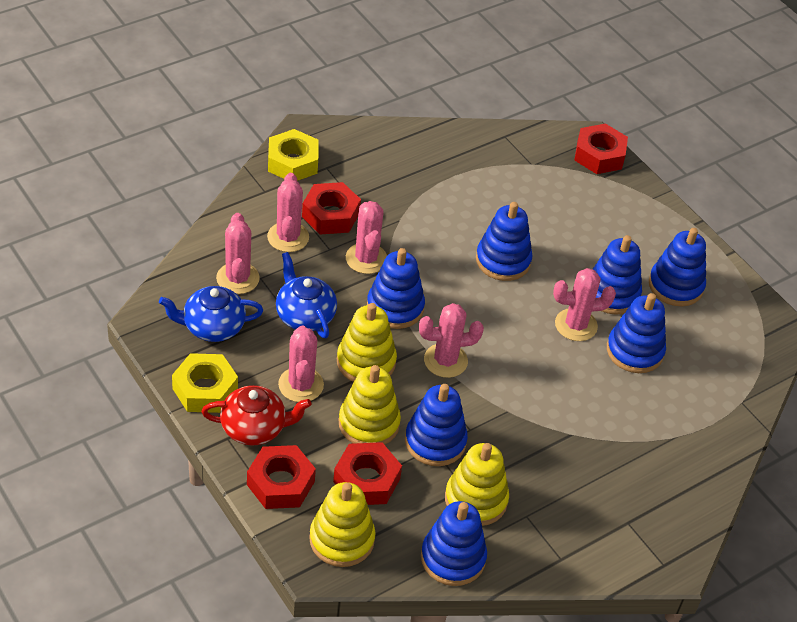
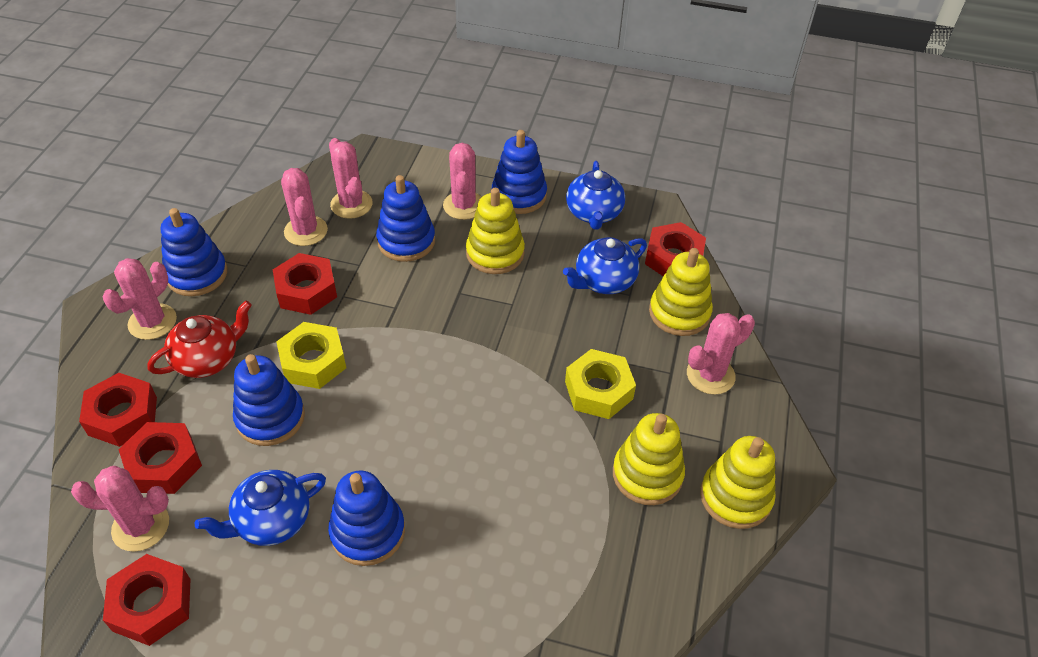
blue stacking toy: 7 -> 5
blue teapot: 2 -> 3
red nut: 4 -> 5

